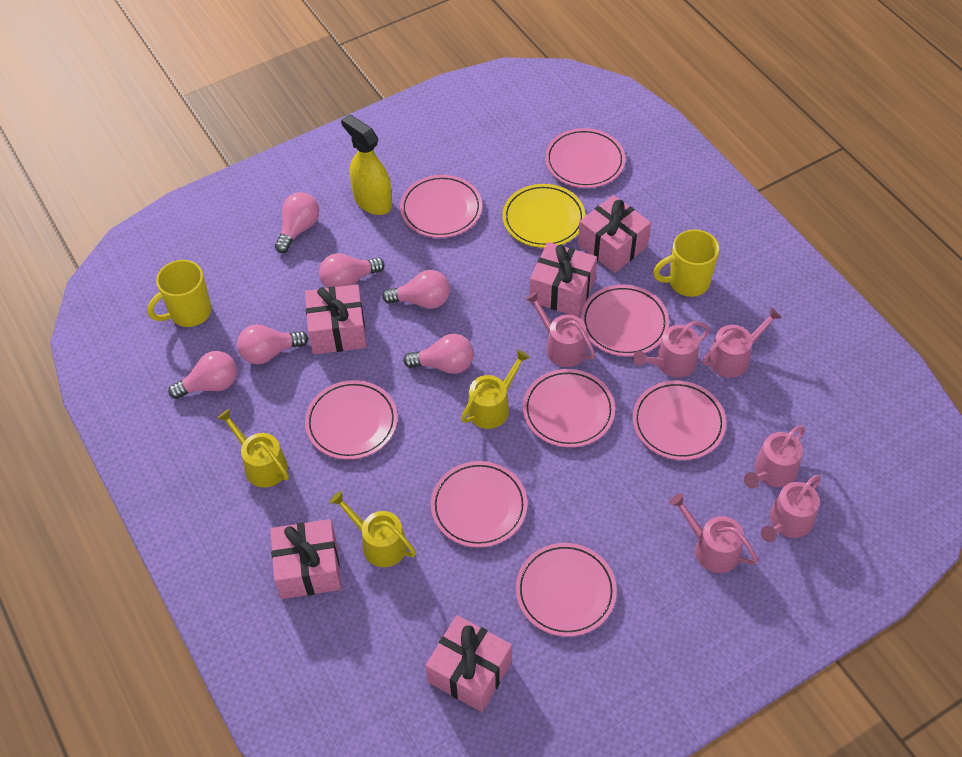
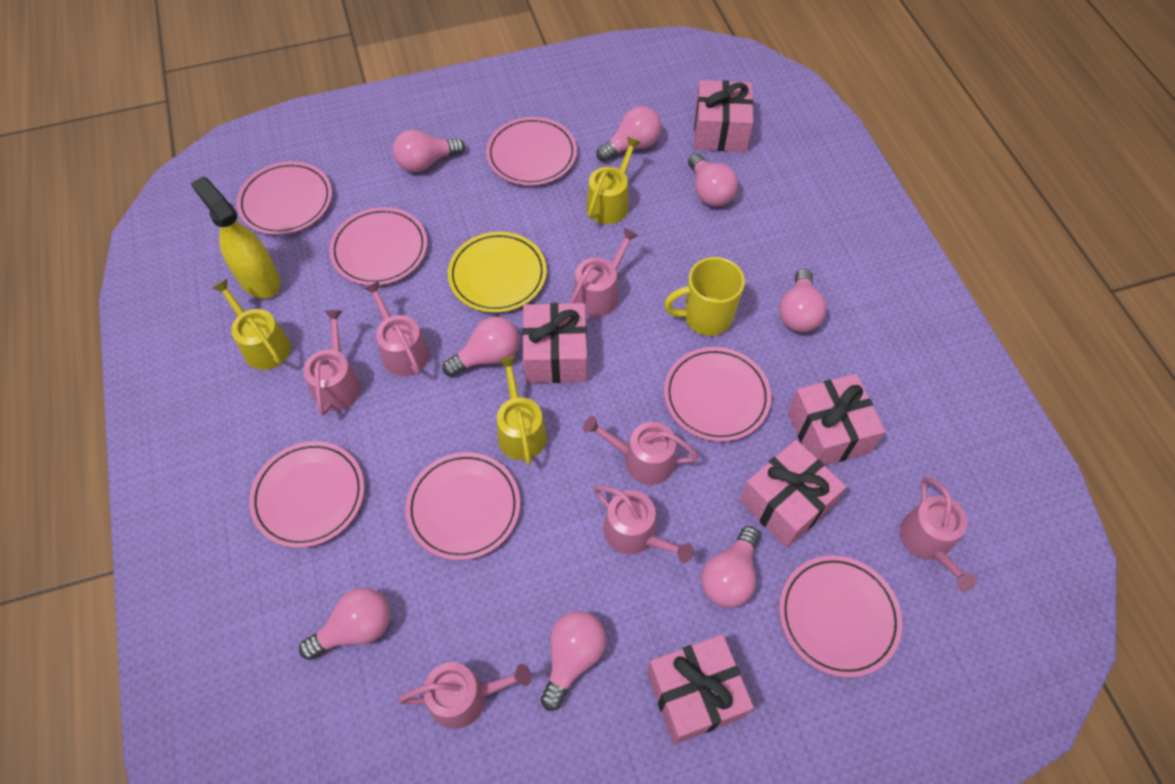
pink light bulb: 6 -> 8
pink plate: 8 -> 7
pink watering can: 6 -> 7
yellow mug: 2 -> 1

